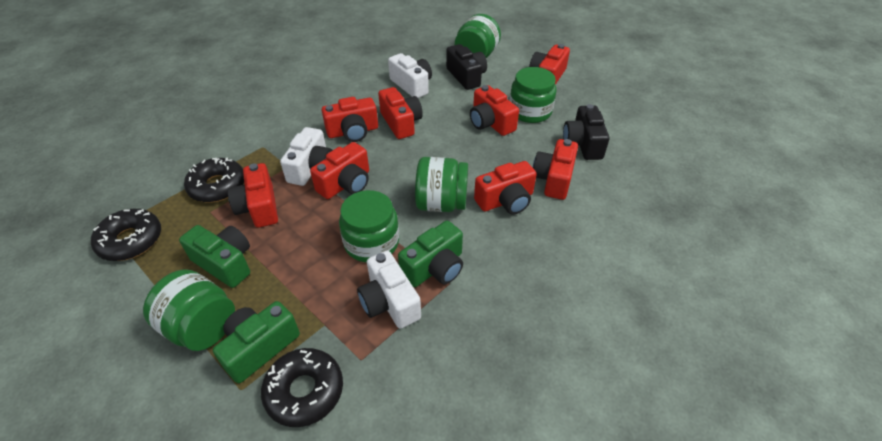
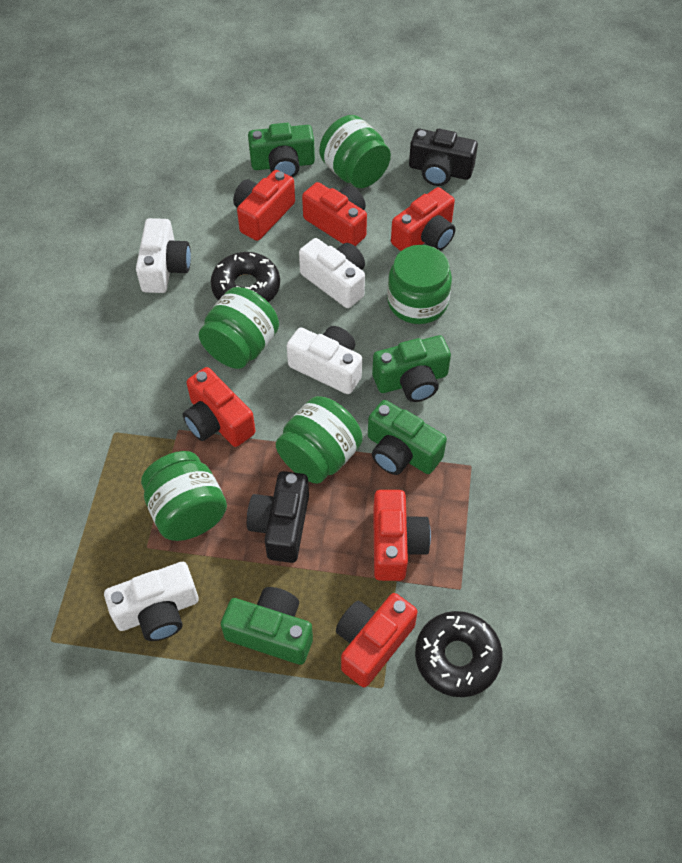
black donut: 3 -> 2
green camera: 3 -> 4
red camera: 8 -> 6
white camera: 3 -> 4

